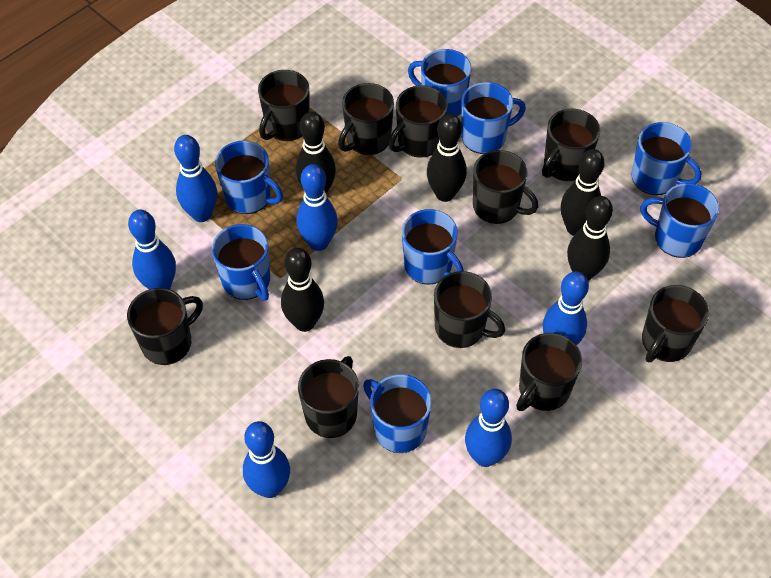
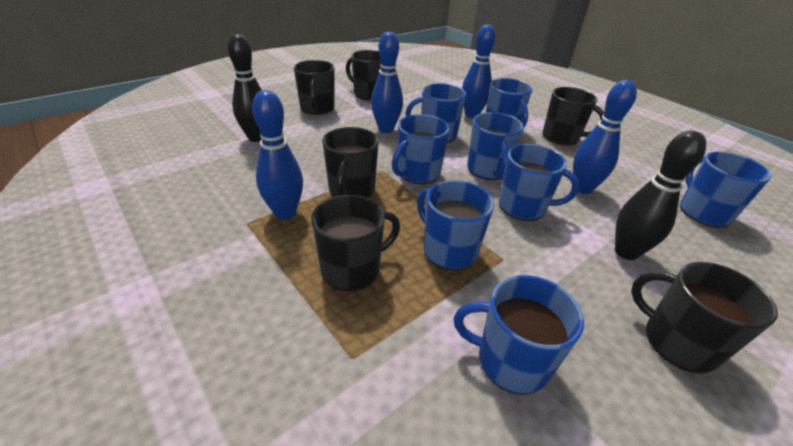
black bowling pin: 5 -> 2
black mug: 10 -> 6
blue bowling pin: 6 -> 4

